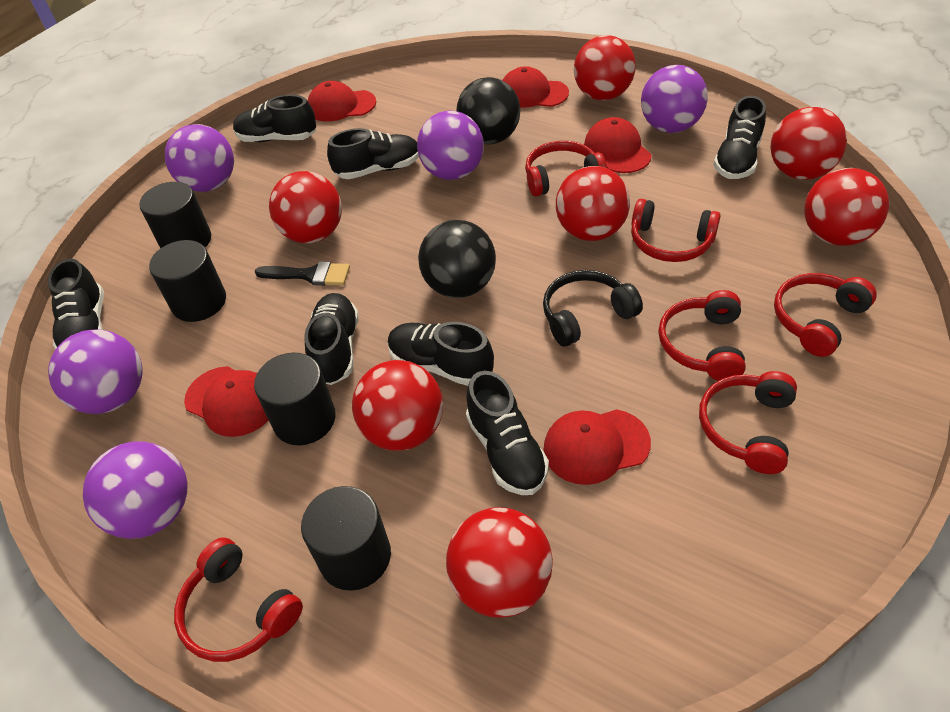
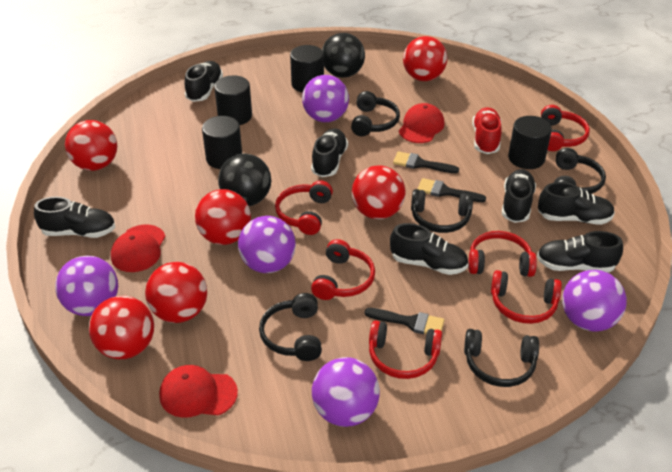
black brush: 1 -> 3
black headphones: 1 -> 5
red ball: 7 -> 6
red cap: 5 -> 3
red shoe: 0 -> 1

